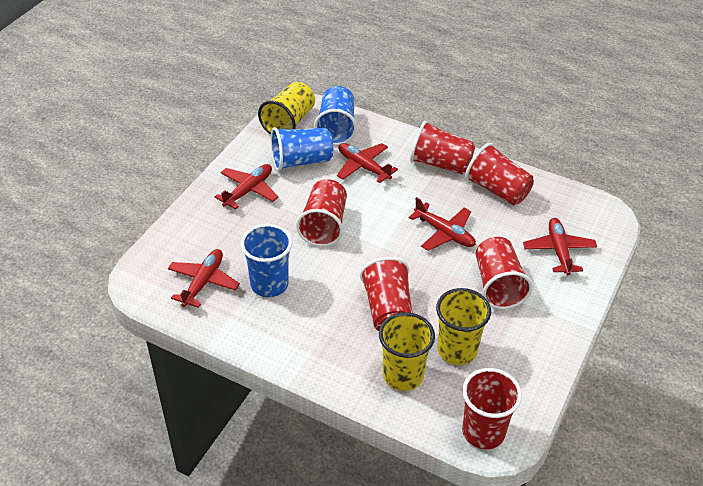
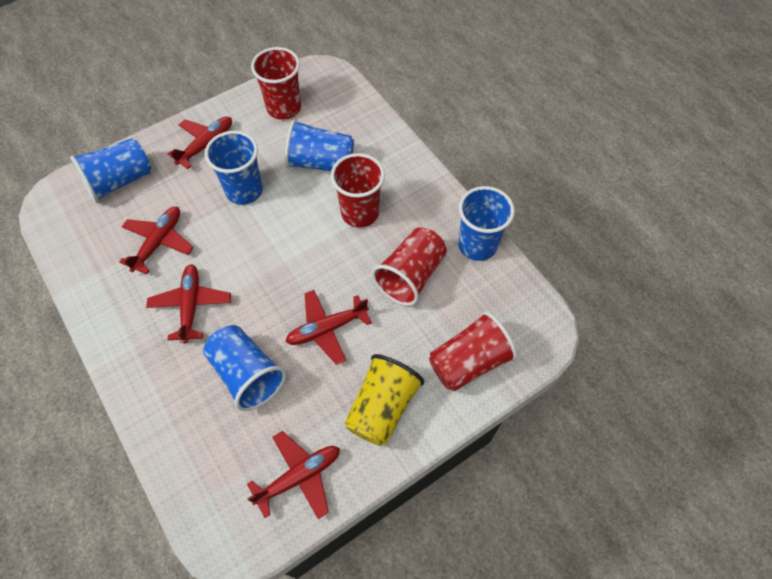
blue cup: 3 -> 5
red cup: 6 -> 4
yellow cup: 3 -> 1

